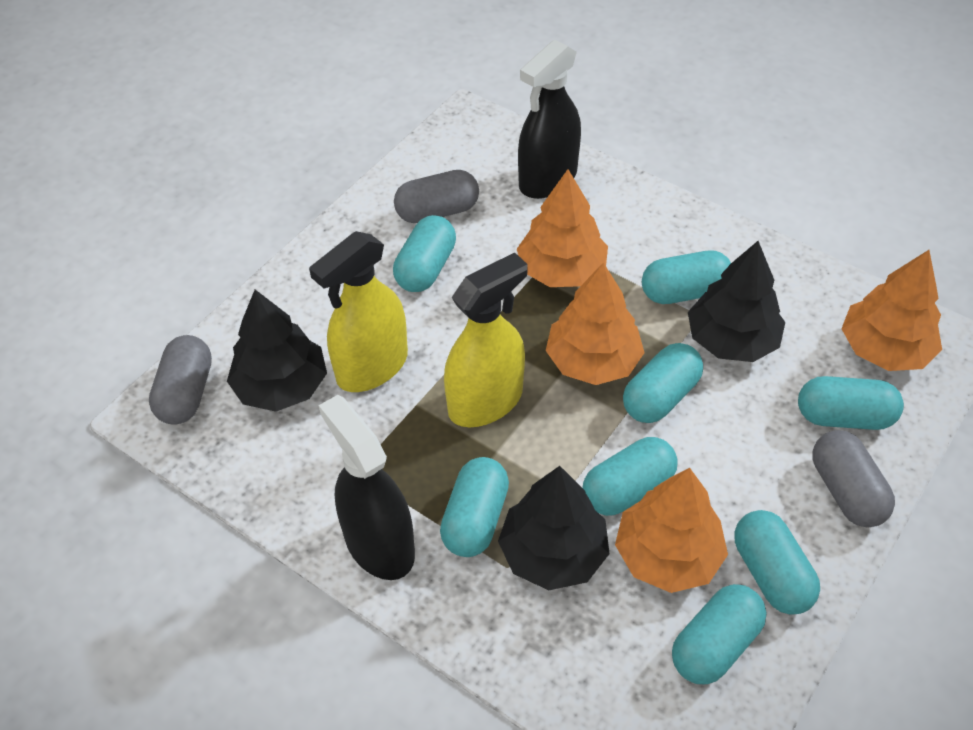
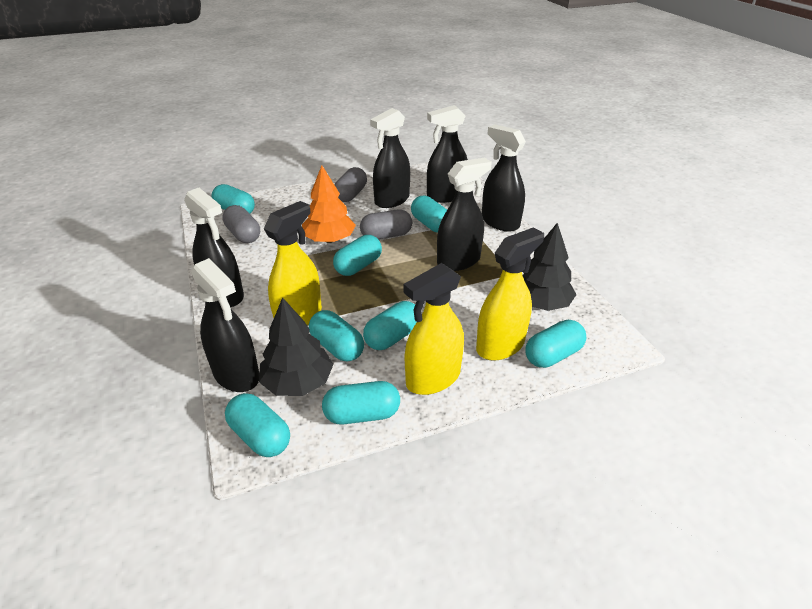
black spray bottle: 2 -> 6
black tree: 3 -> 2
orange tree: 4 -> 1
yellow spray bottle: 2 -> 3

